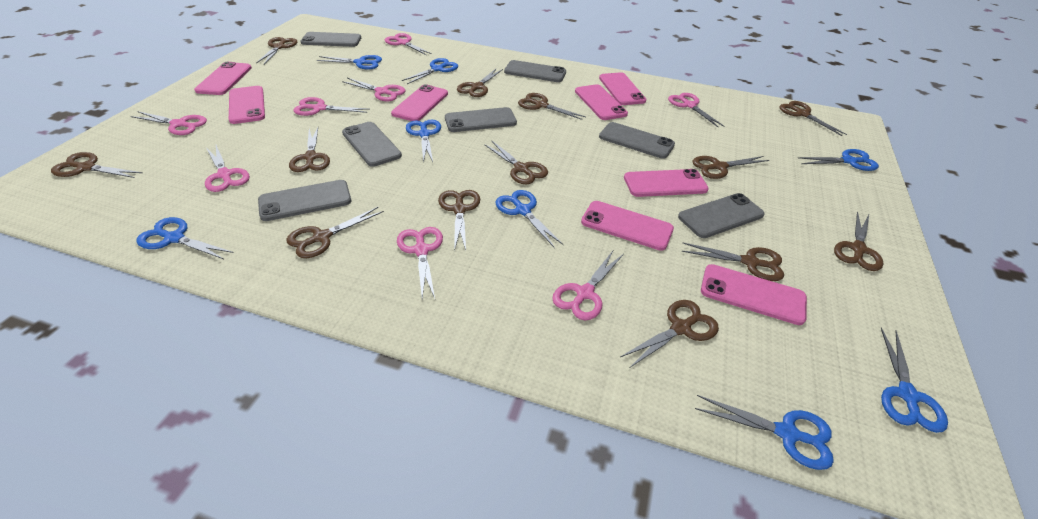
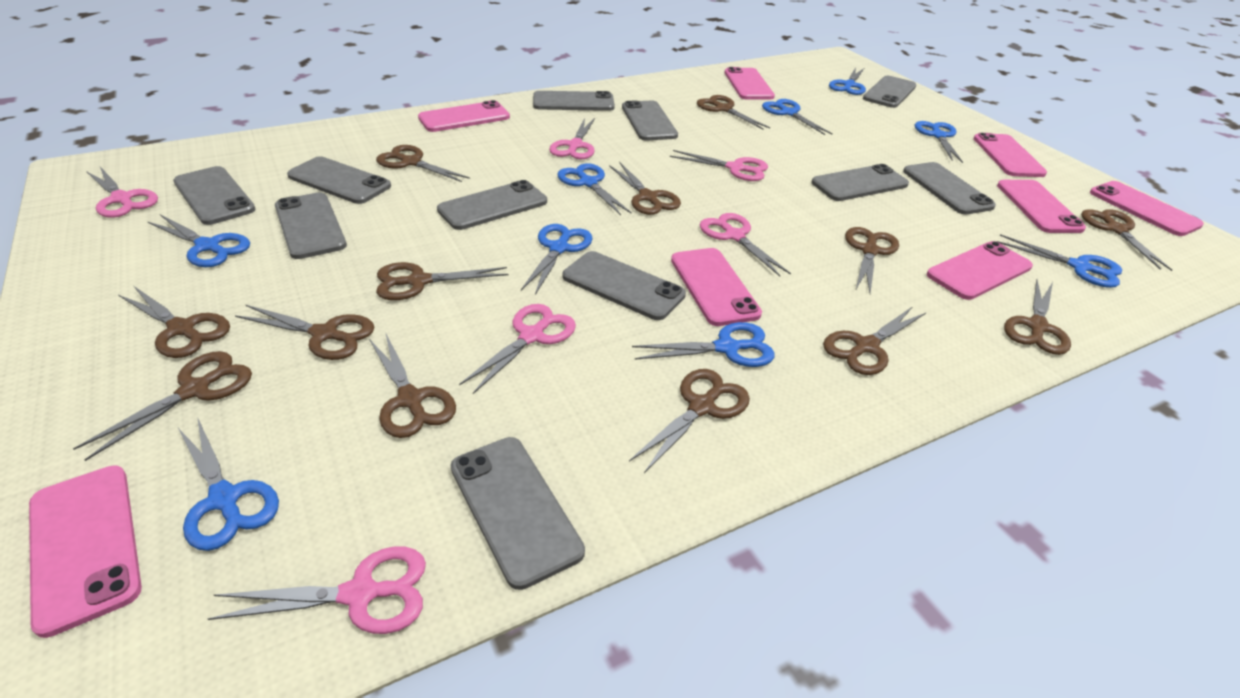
blue scissors: 8 -> 9
grey phone: 7 -> 11
pink scissors: 8 -> 6

